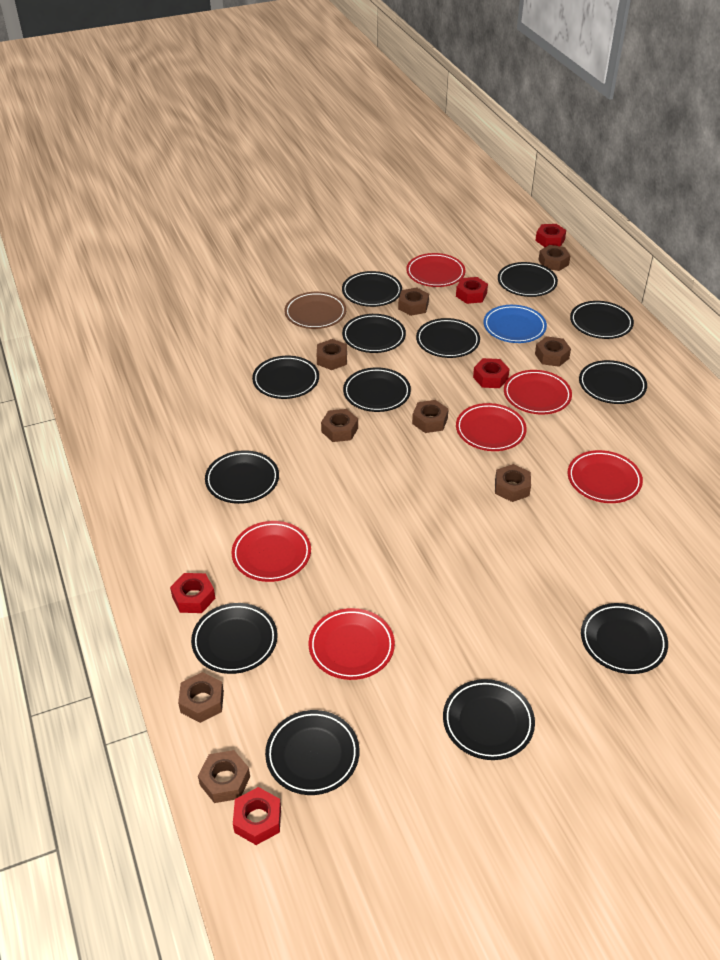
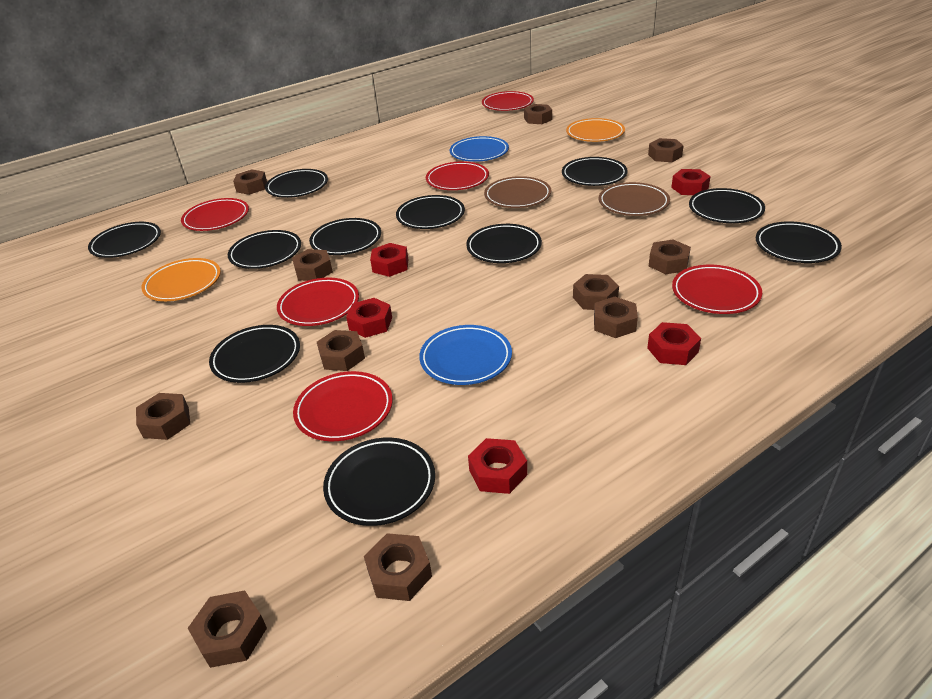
black plate: 13 -> 11
blue plate: 1 -> 2
brown nut: 9 -> 11
brown plate: 1 -> 2
orange plate: 0 -> 2

